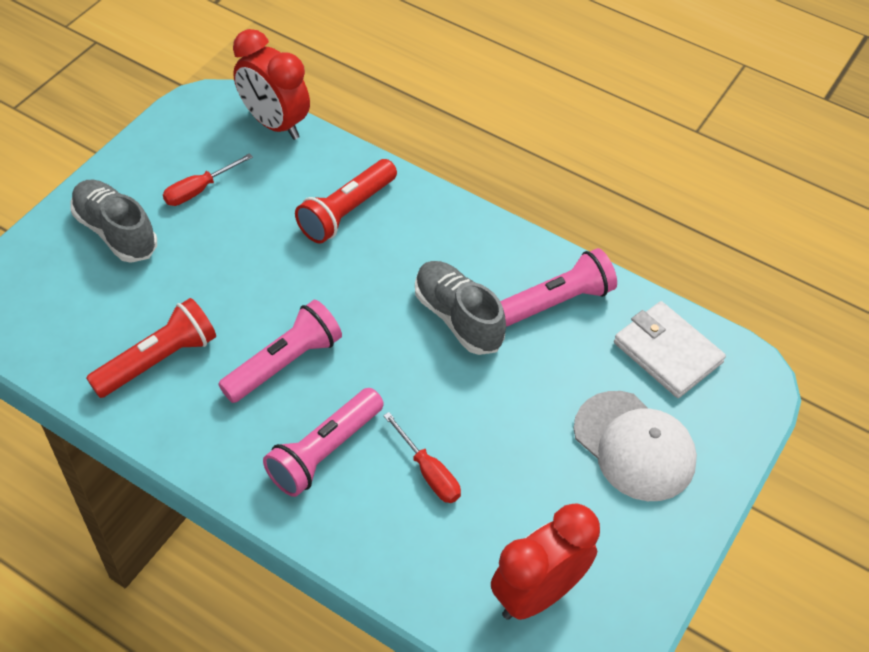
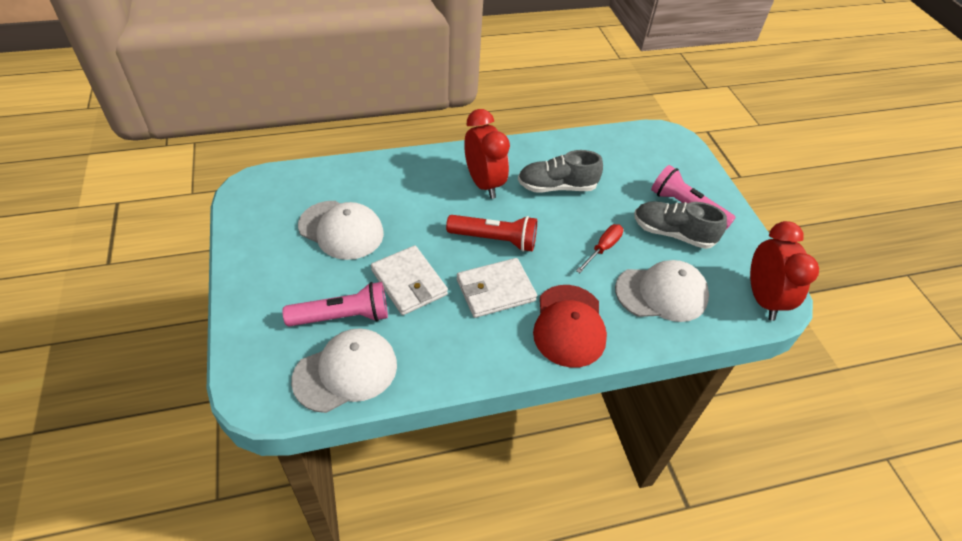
pink flashlight: 3 -> 2
red cap: 0 -> 1
red flashlight: 2 -> 1
red screwdriver: 2 -> 1
white cap: 1 -> 3
white wallet: 1 -> 2

